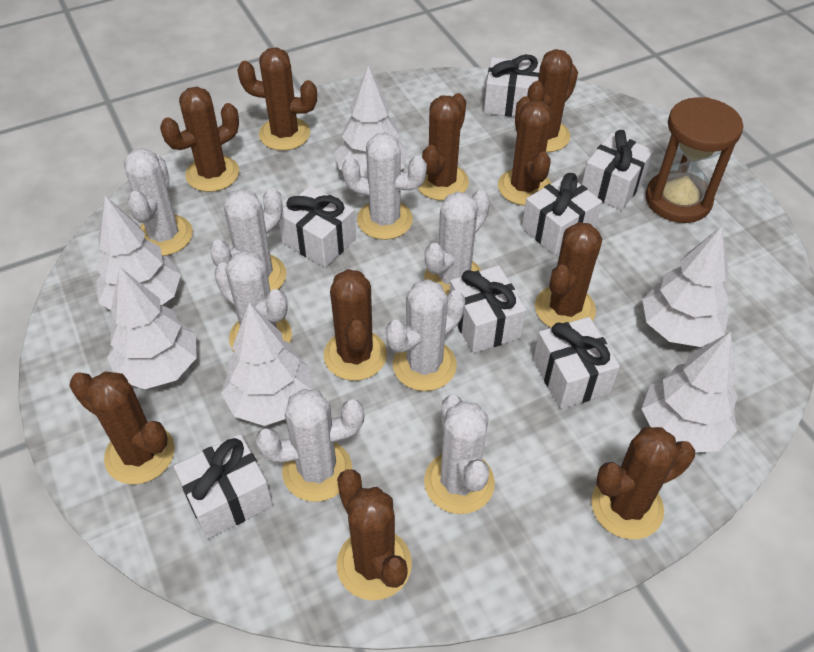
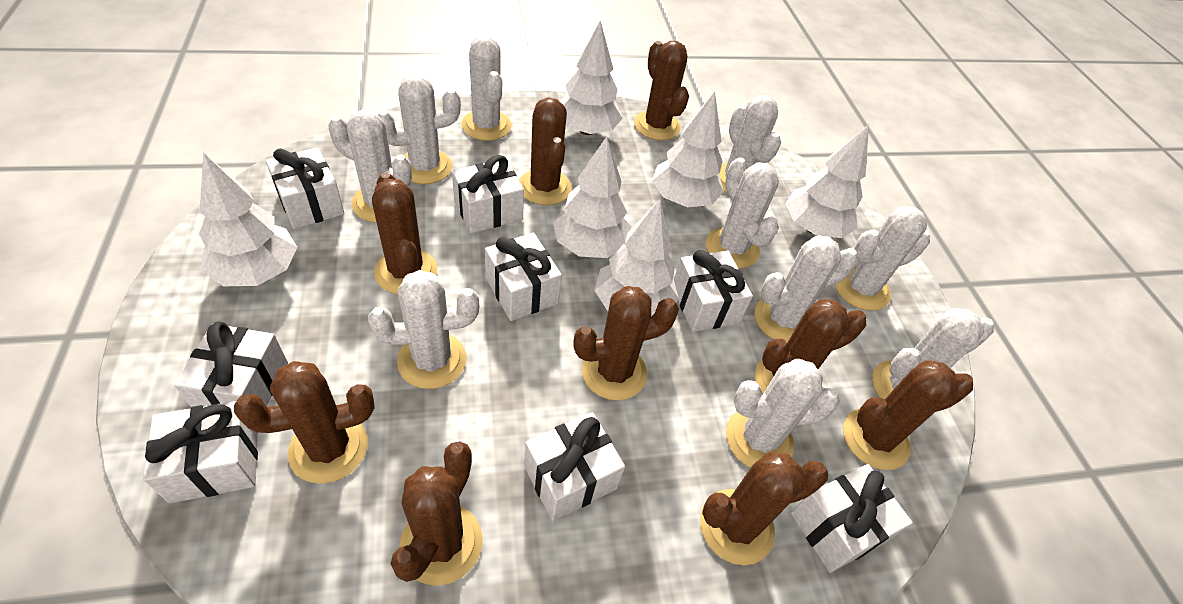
brown cactus: 10 -> 9
brown hourglass: 1 -> 0
white cactus: 8 -> 10
white gift: 7 -> 8

